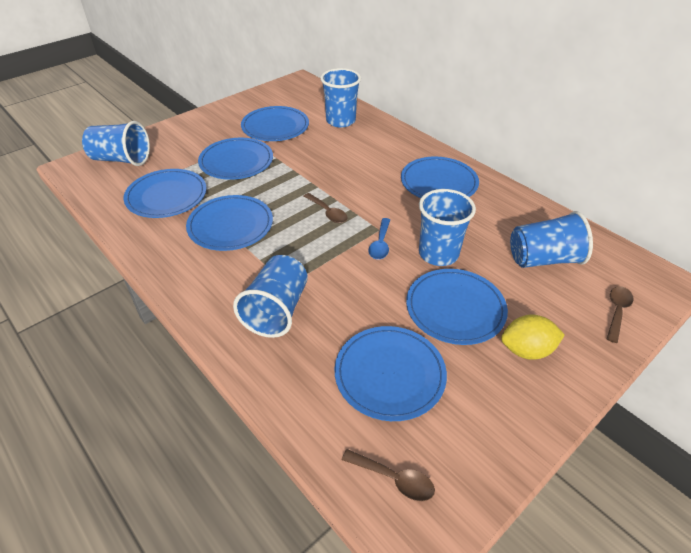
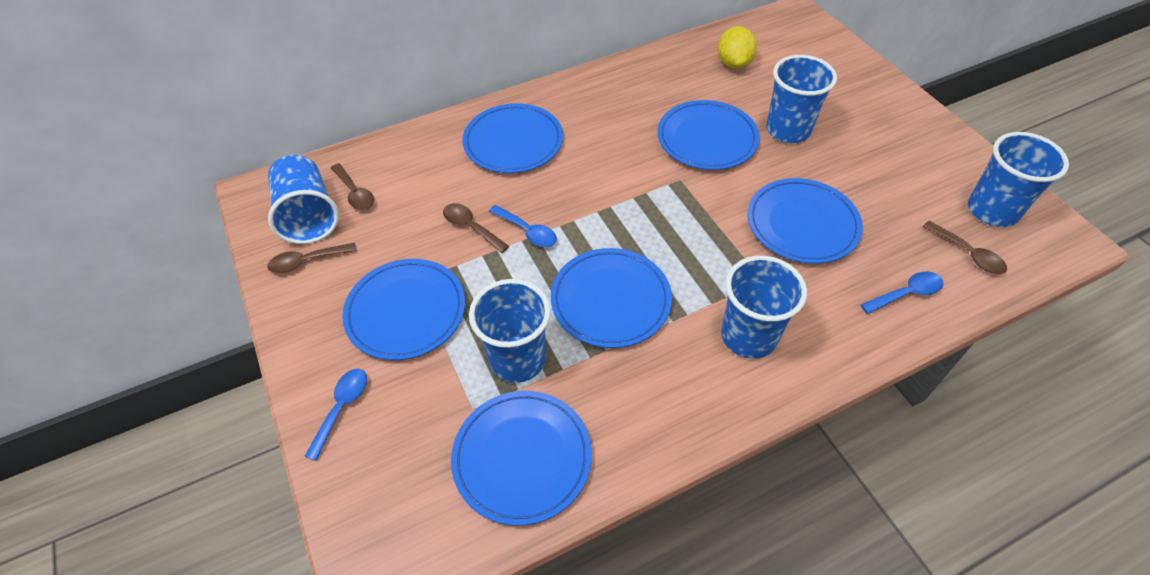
blue plate: 7 -> 6
blue spoon: 1 -> 3
brown spoon: 3 -> 4

